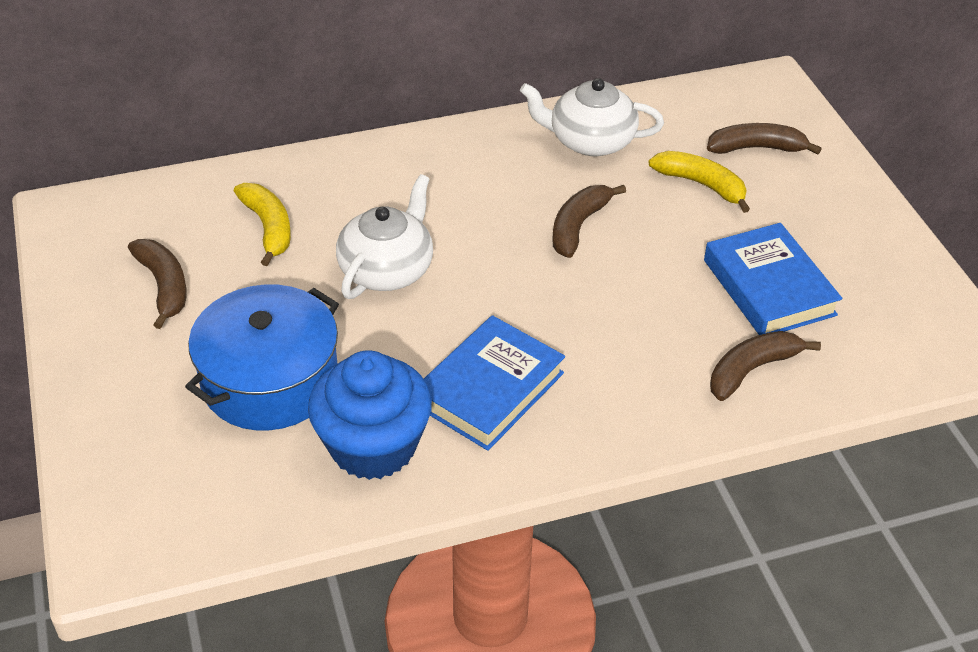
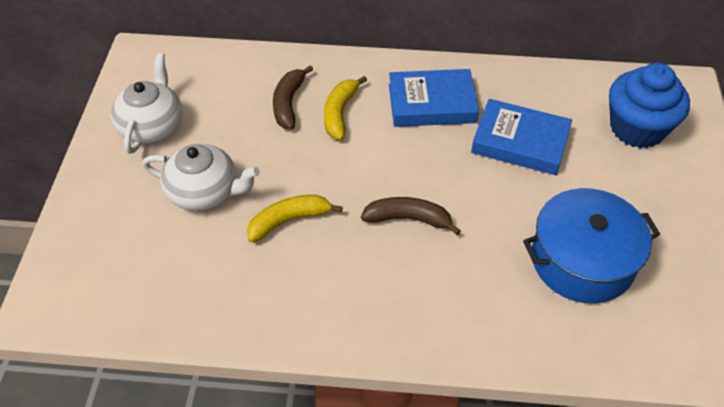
brown banana: 4 -> 2

